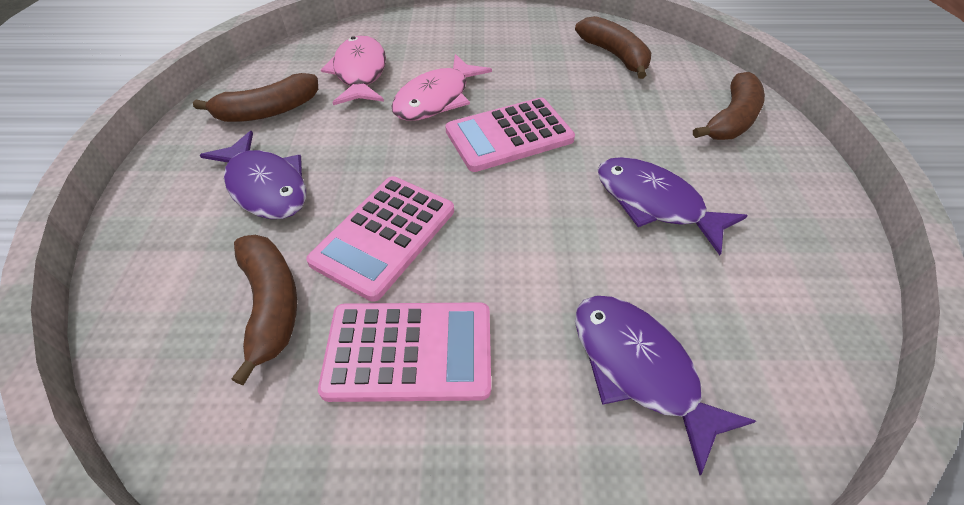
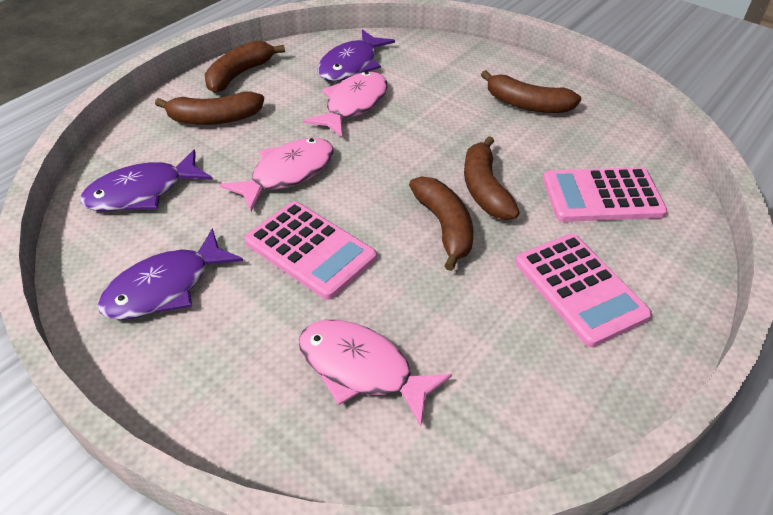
brown banana: 4 -> 5
pink fish: 2 -> 3

